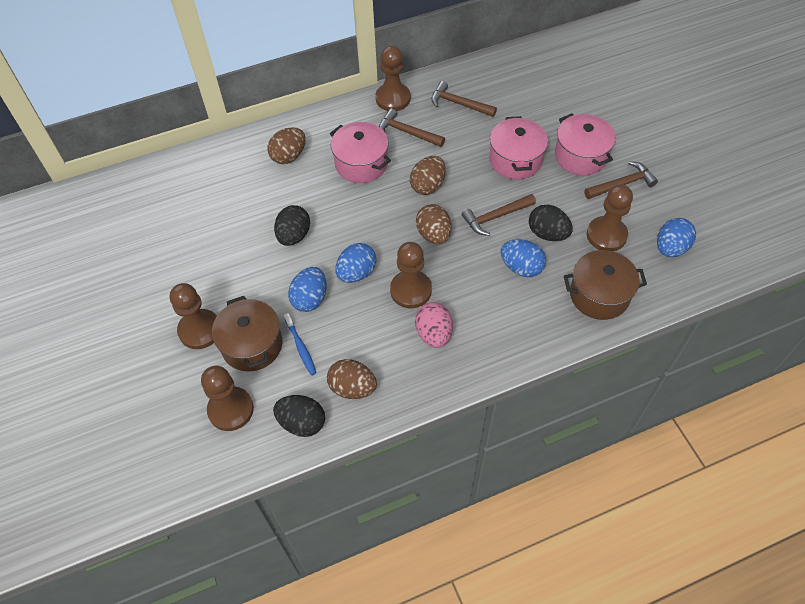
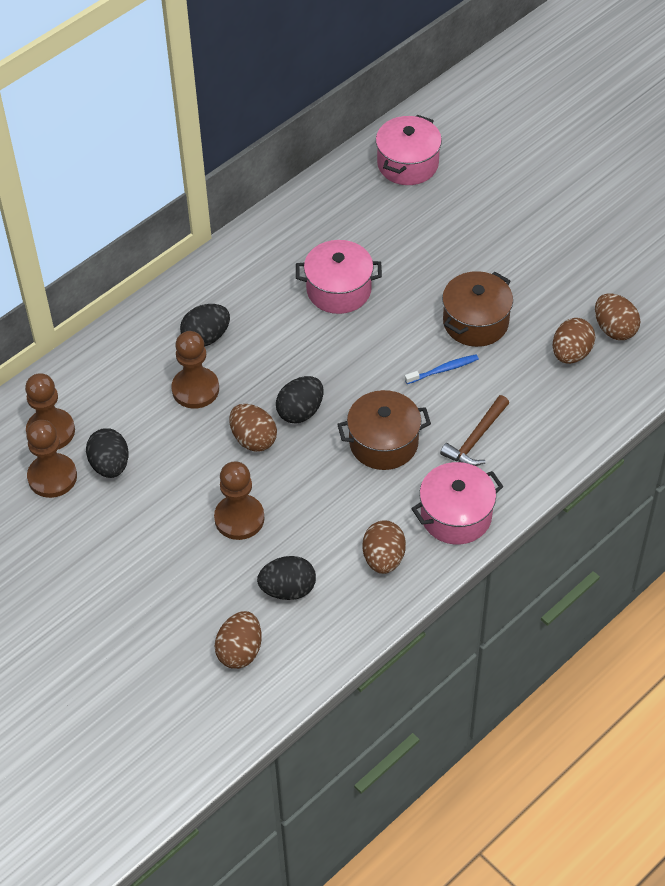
black egg: 3 -> 4
blue egg: 4 -> 0
brown egg: 4 -> 5
brown hammer: 4 -> 1
brown pawn: 5 -> 4
pink egg: 1 -> 0

